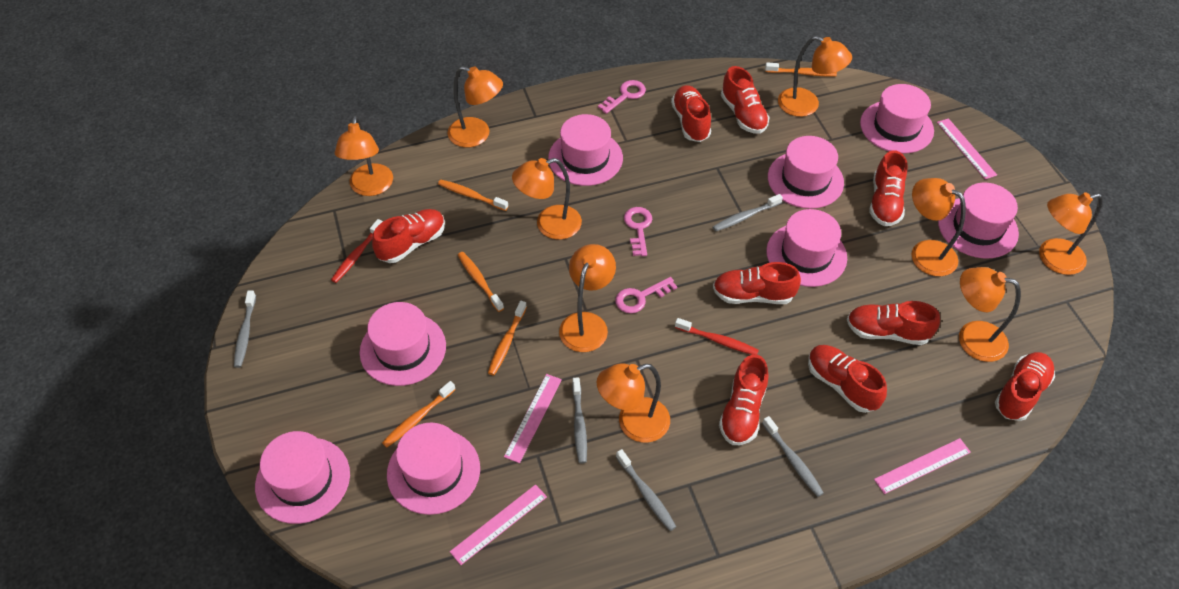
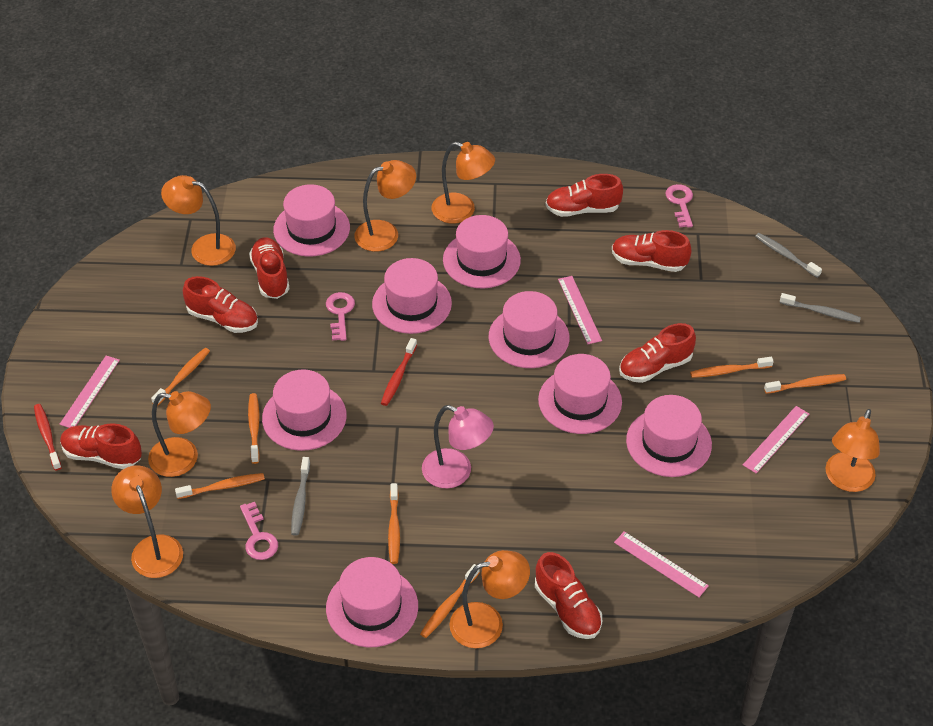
grey toothbrush: 5 -> 3
orange lamp: 9 -> 7
orange toothbrush: 5 -> 7
pink lamp: 0 -> 1
red shoe: 9 -> 7

